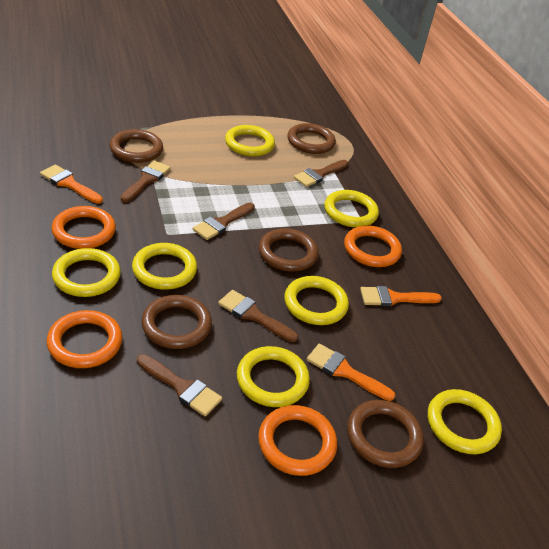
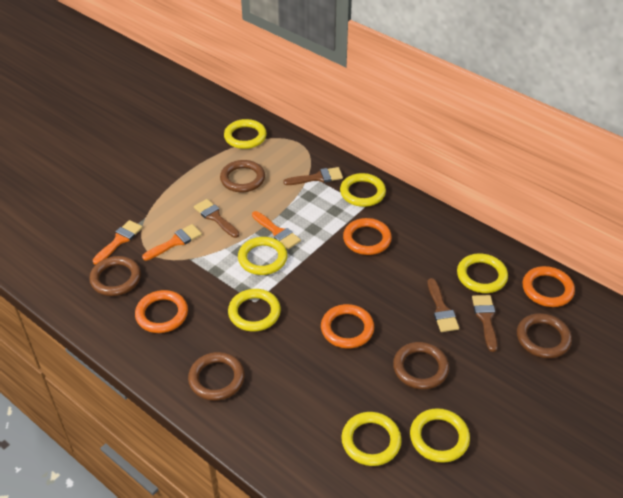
brown brush: 5 -> 4

